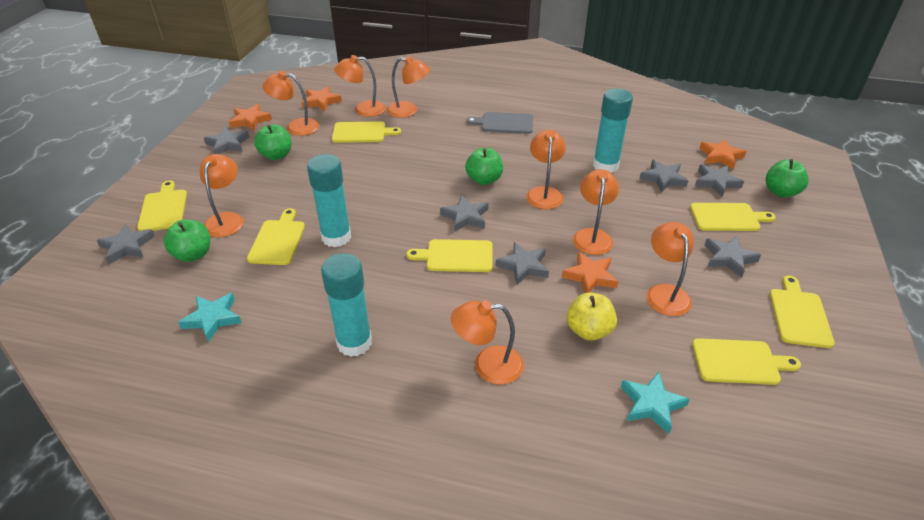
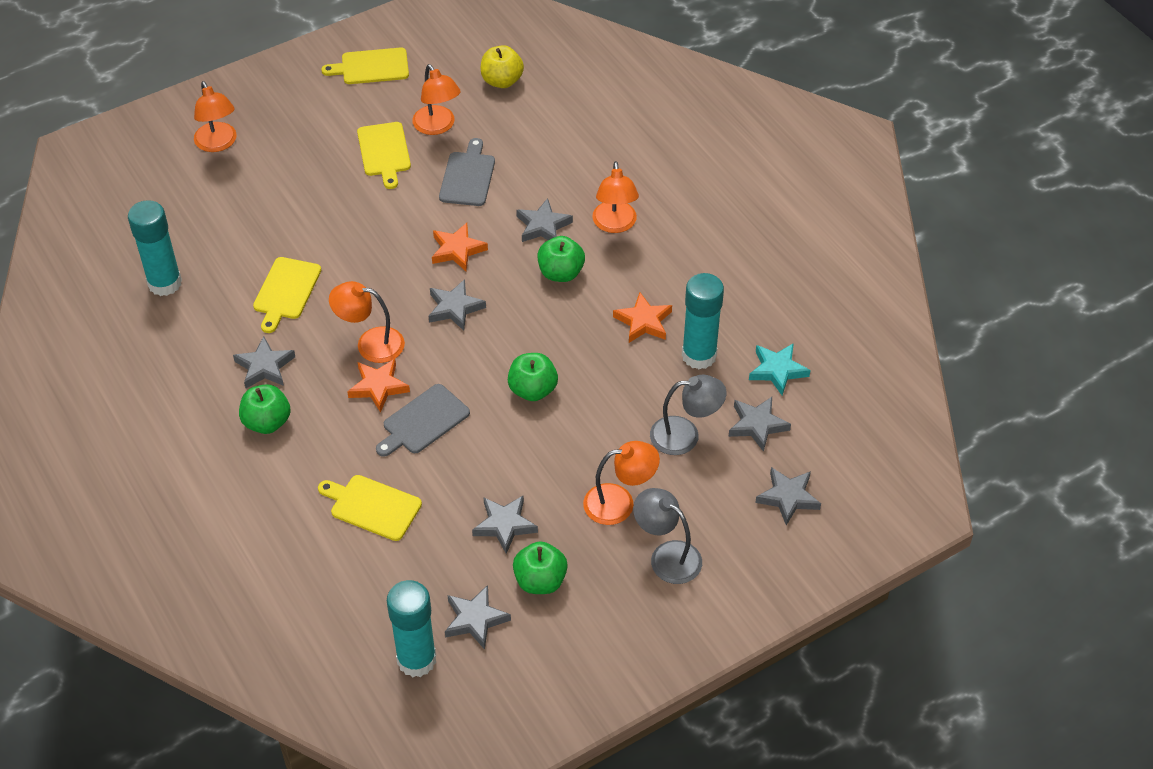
grey cutting board: 1 -> 2
grey lamp: 0 -> 2
orange lamp: 8 -> 5
orange star: 4 -> 3
turquoise star: 2 -> 1
yellow cutting board: 7 -> 4

